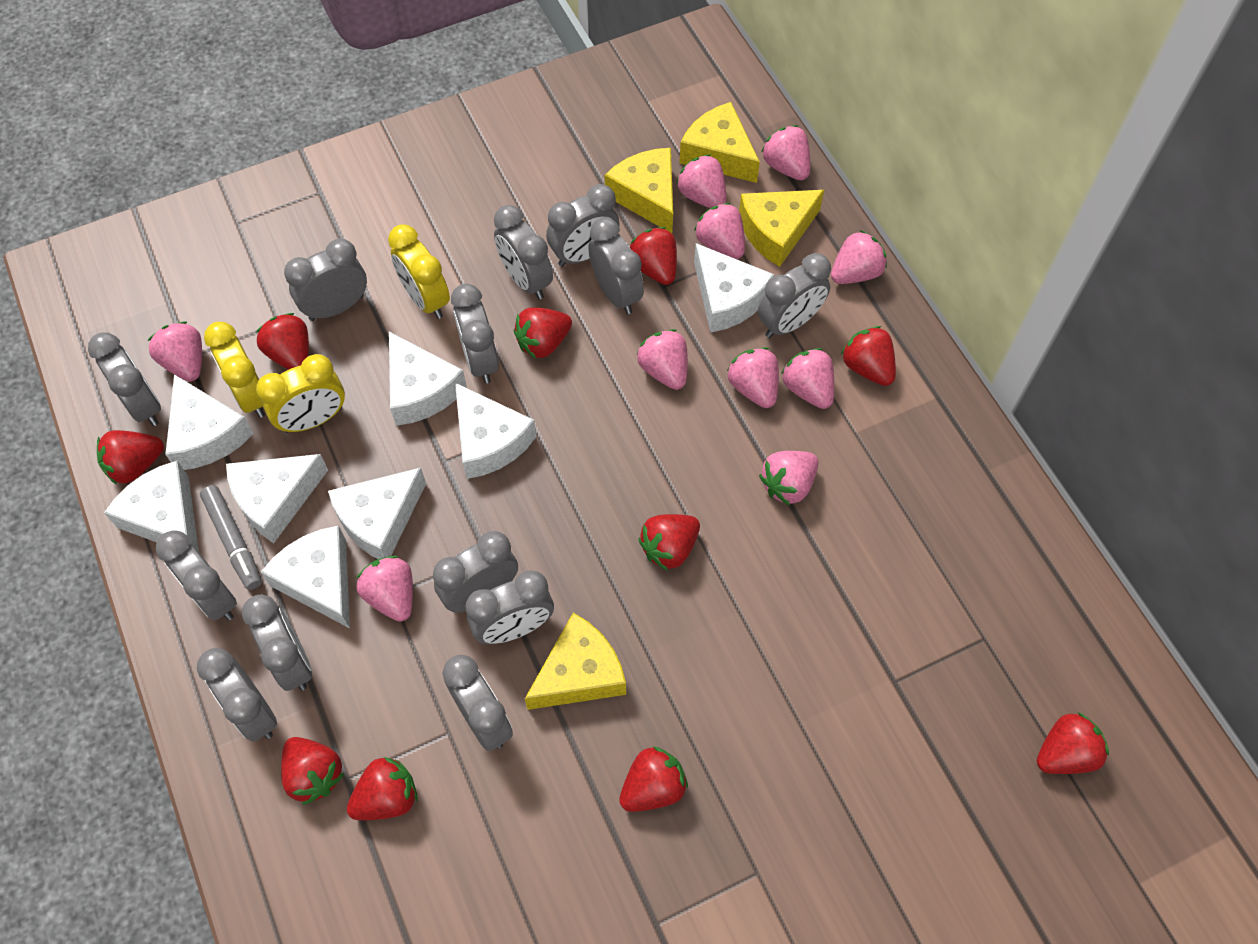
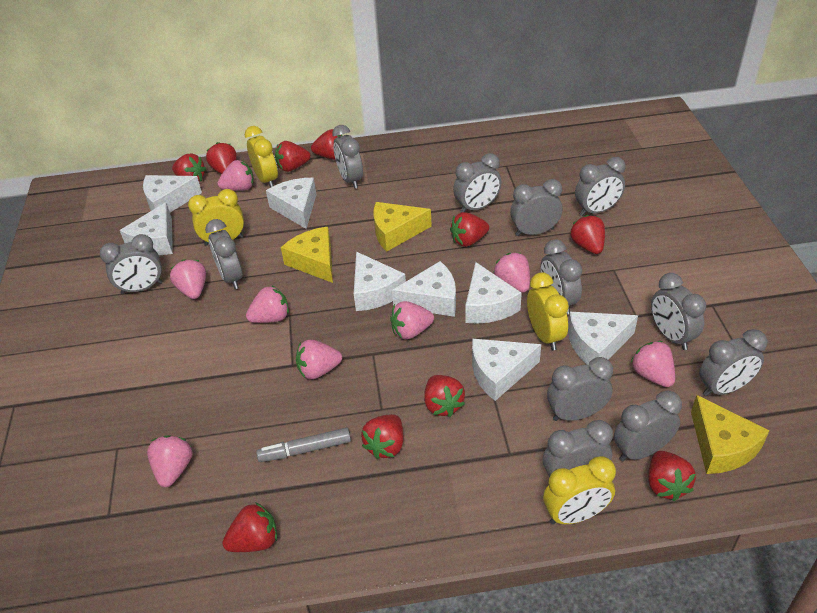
grey clock: 13 -> 12
pink strawberry: 10 -> 8
yellow cheese: 4 -> 3
yellow clock: 3 -> 4

